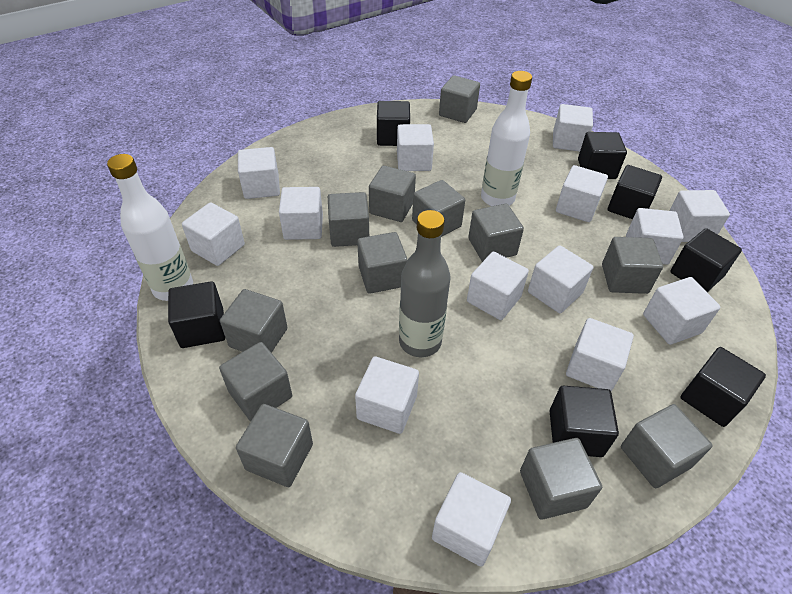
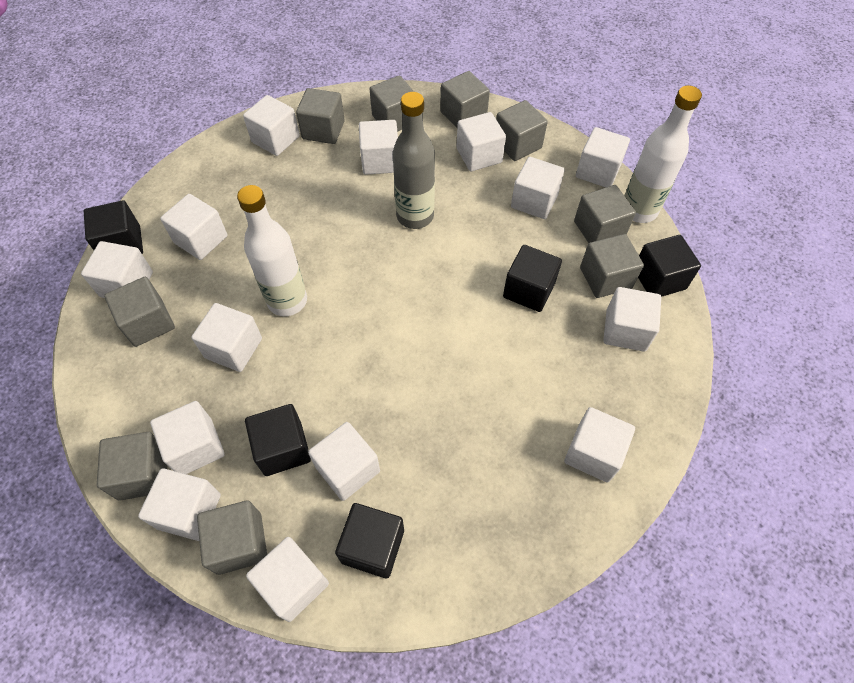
black cube: 7 -> 5
grey cube: 12 -> 9

